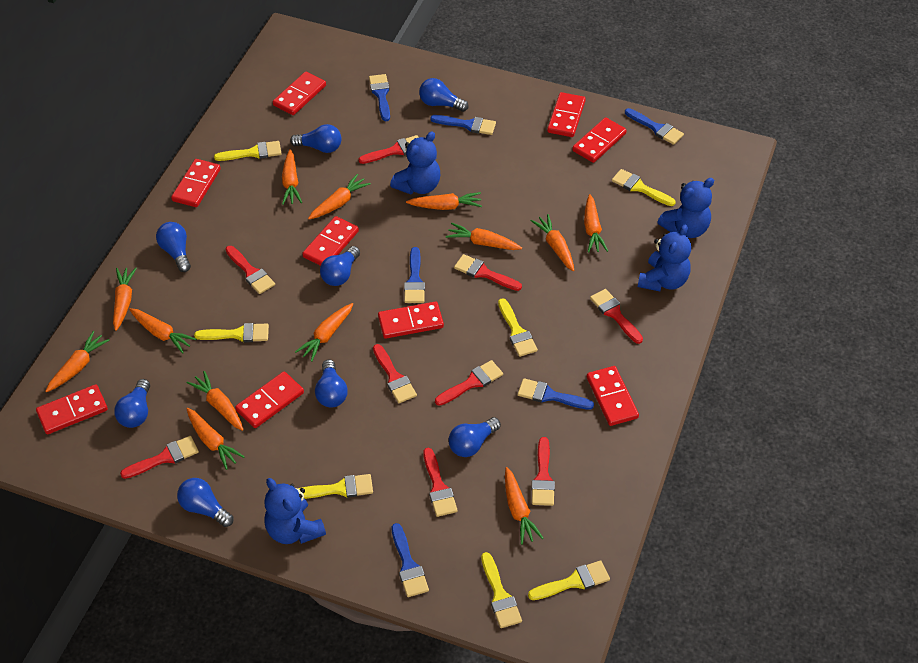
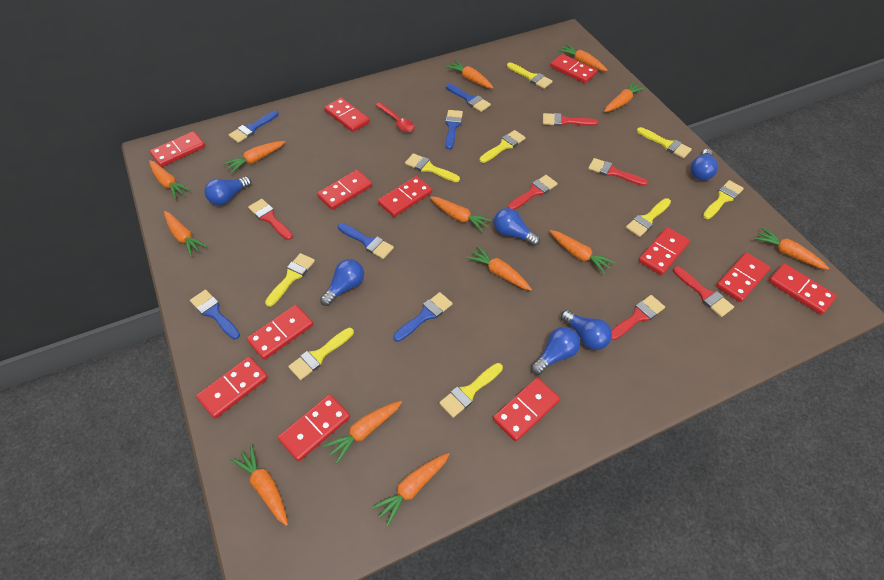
blue light bulb: 8 -> 6
blue teddy bear: 4 -> 0
red brush: 9 -> 6
red domino: 9 -> 12
red spoon: 0 -> 1
yellow brush: 7 -> 9

